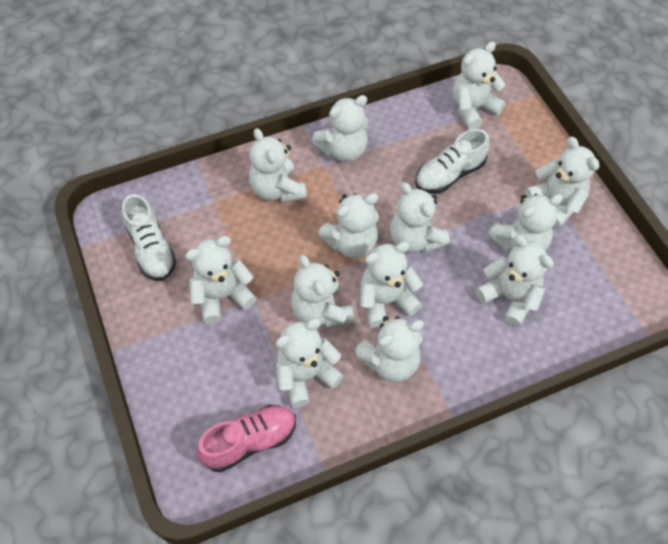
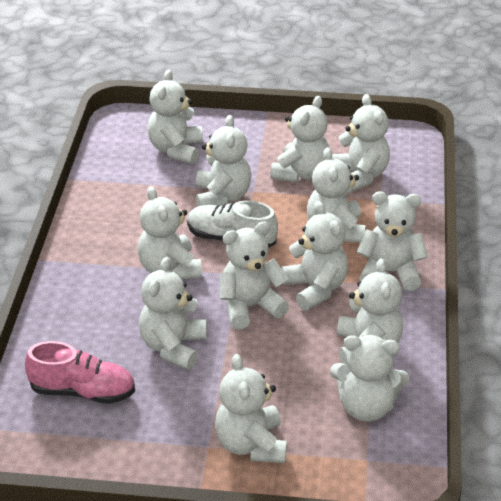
white shoe: 2 -> 1

